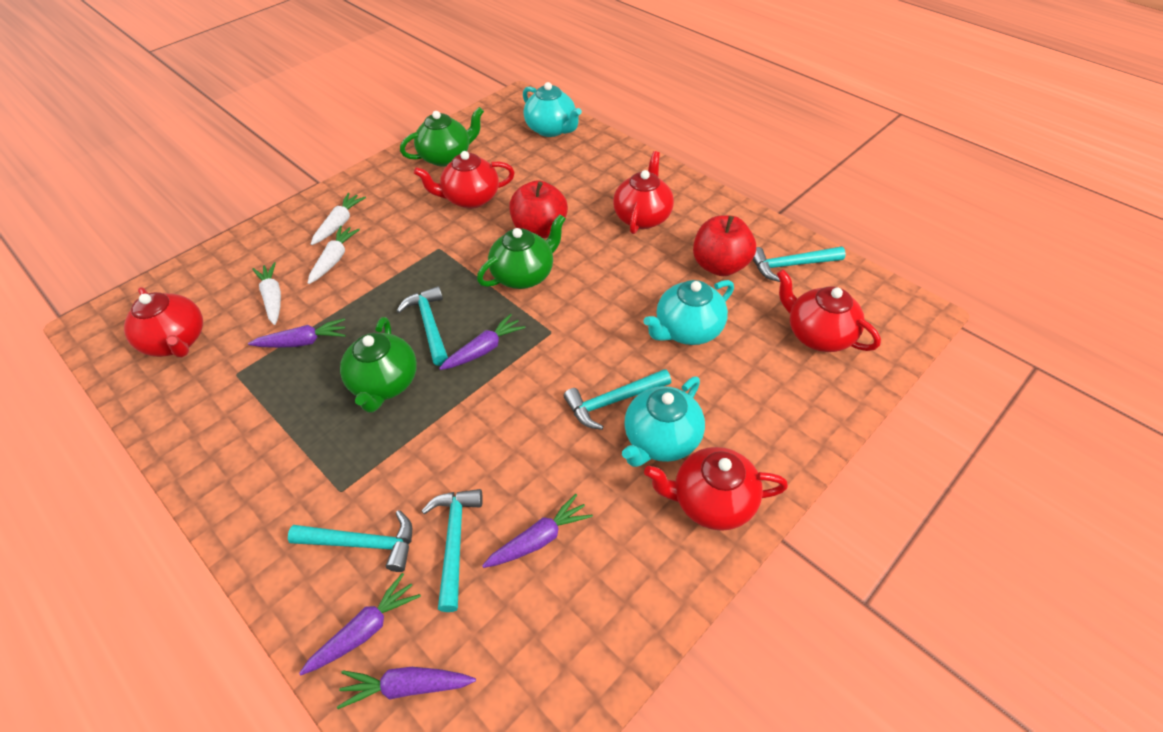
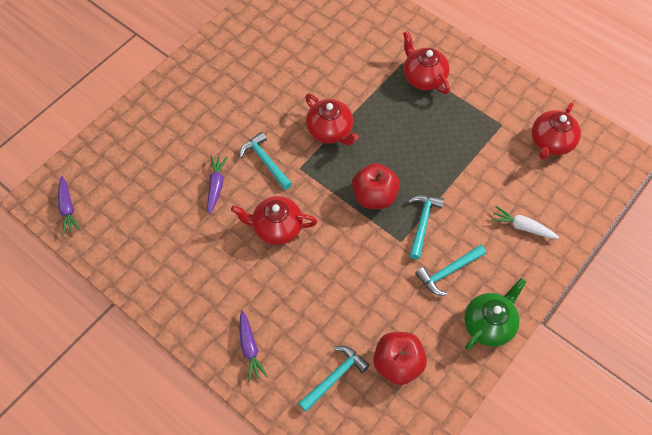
green teapot: 3 -> 1
purple carrot: 5 -> 3
red teapot: 5 -> 4
turquoise hammer: 5 -> 4
turquoise teapot: 3 -> 0
white carrot: 3 -> 1

